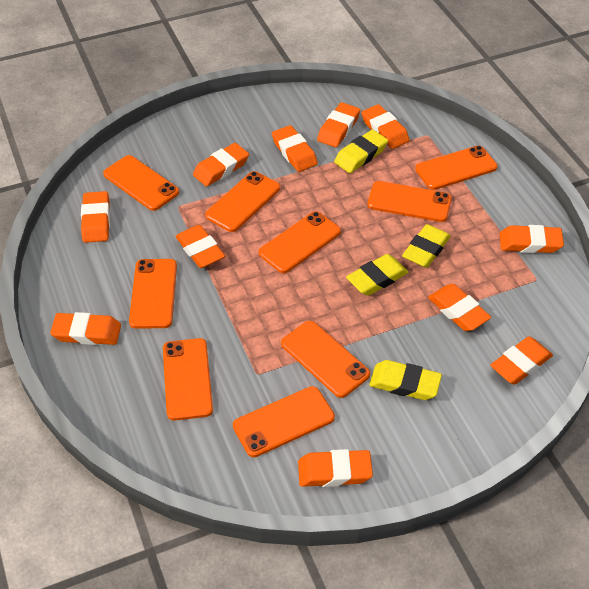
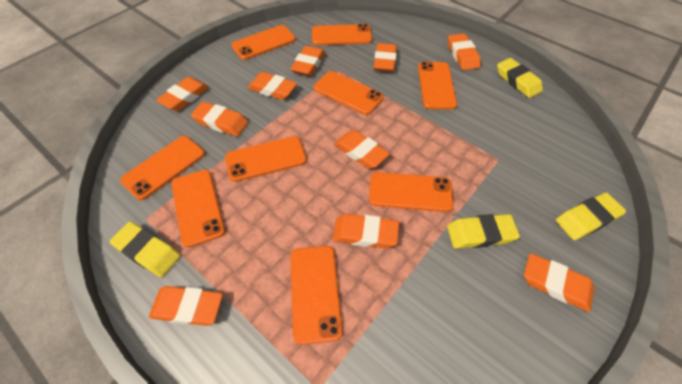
orange eraser: 11 -> 10

